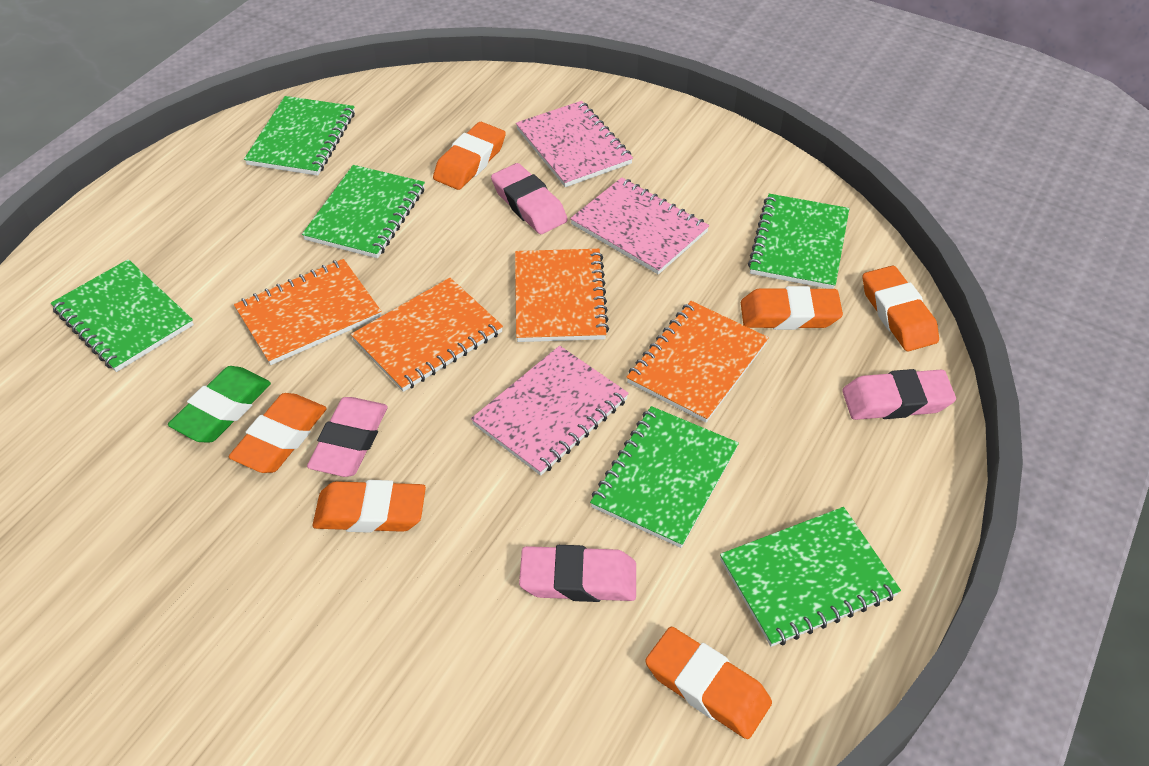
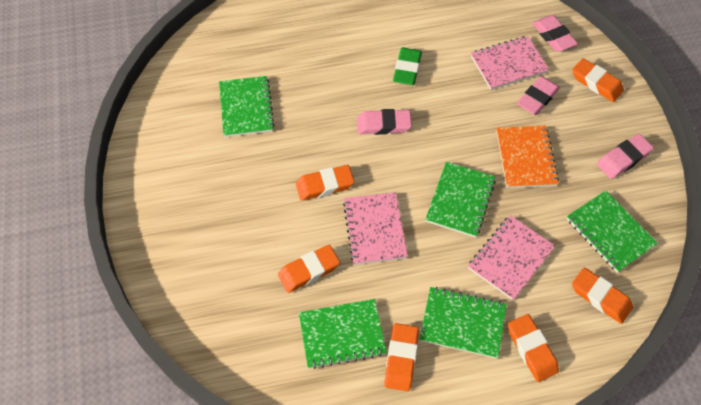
green notebook: 6 -> 5
orange notebook: 4 -> 1

